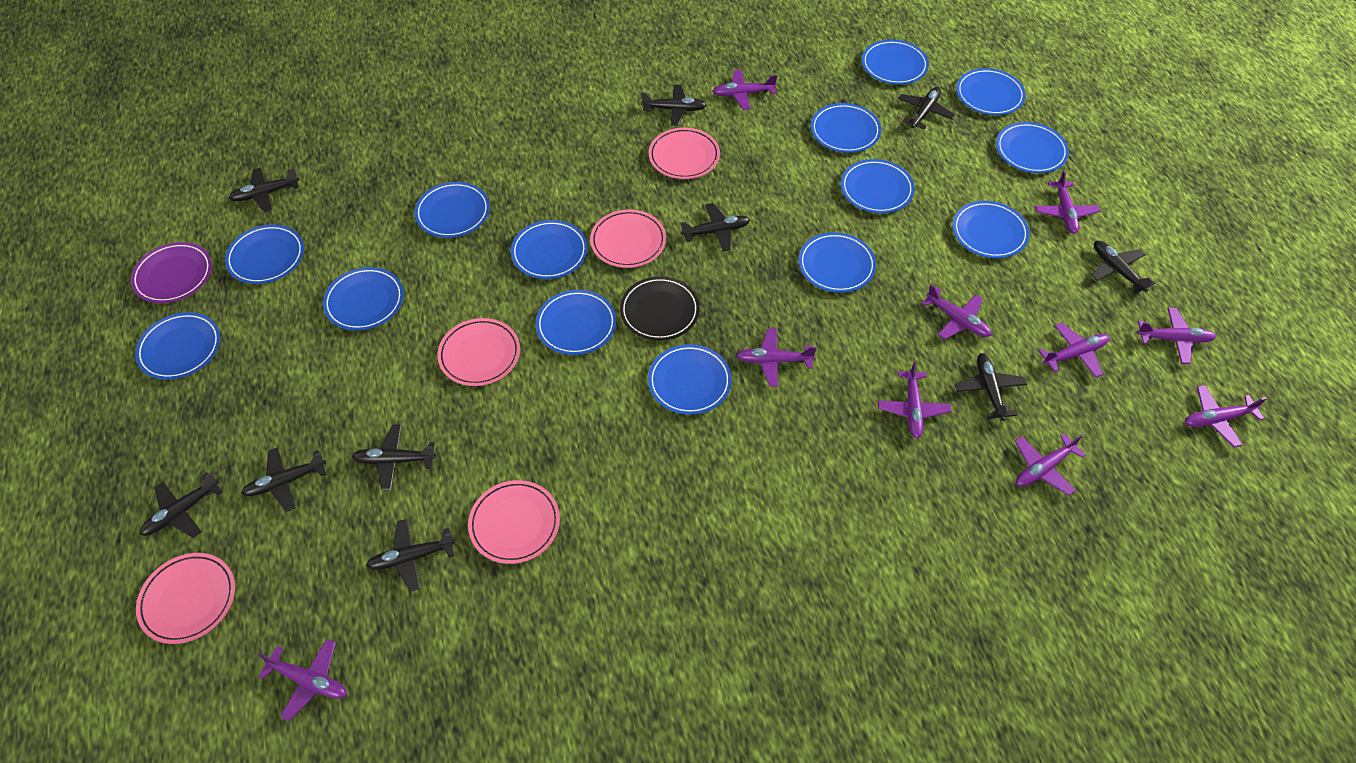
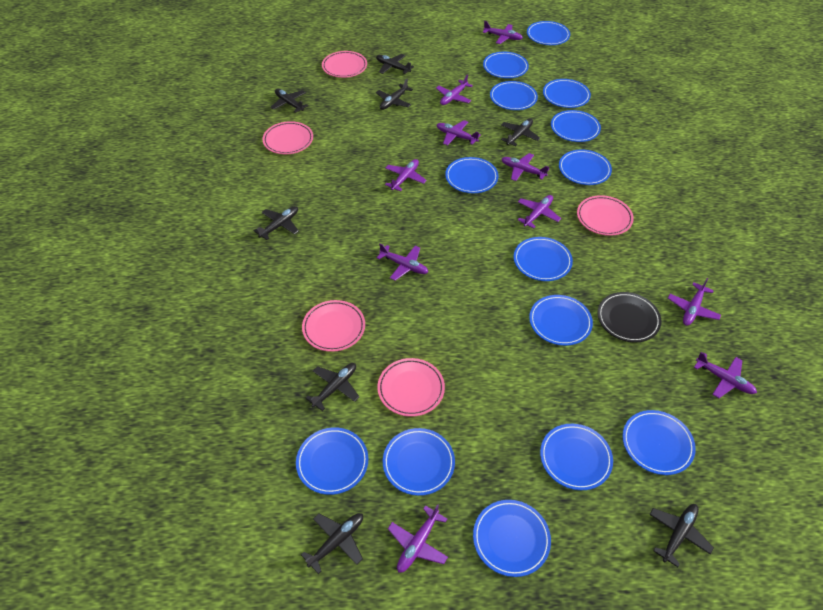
black plane: 10 -> 8
purple plate: 1 -> 0

